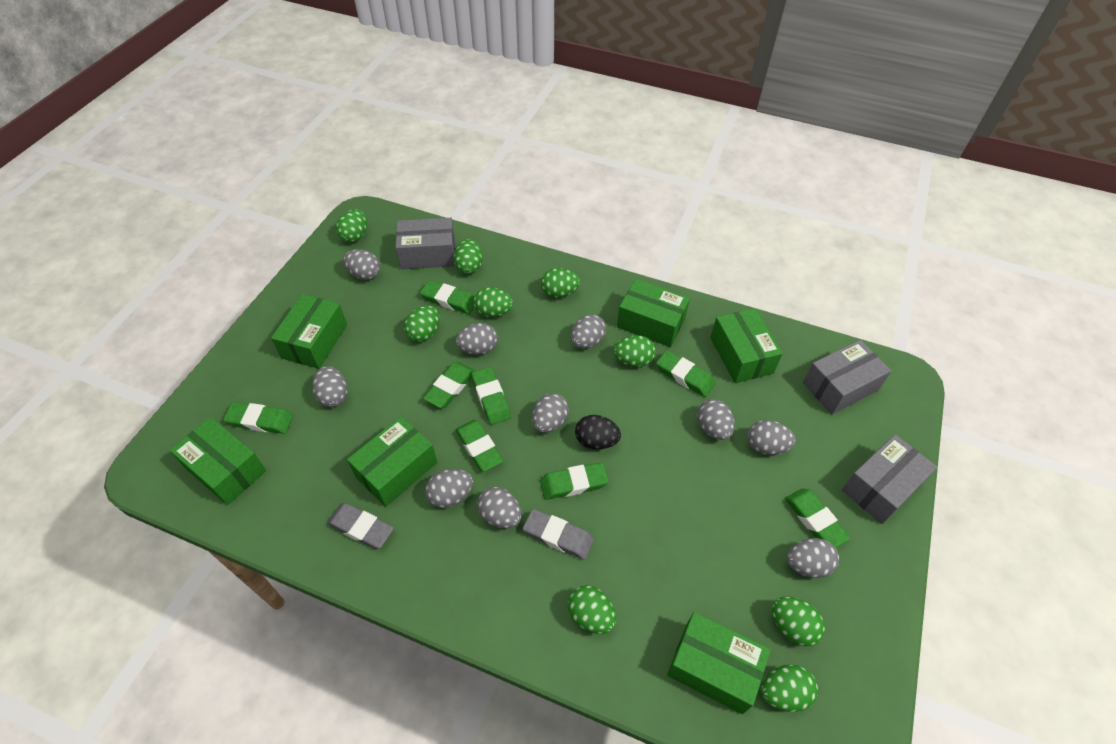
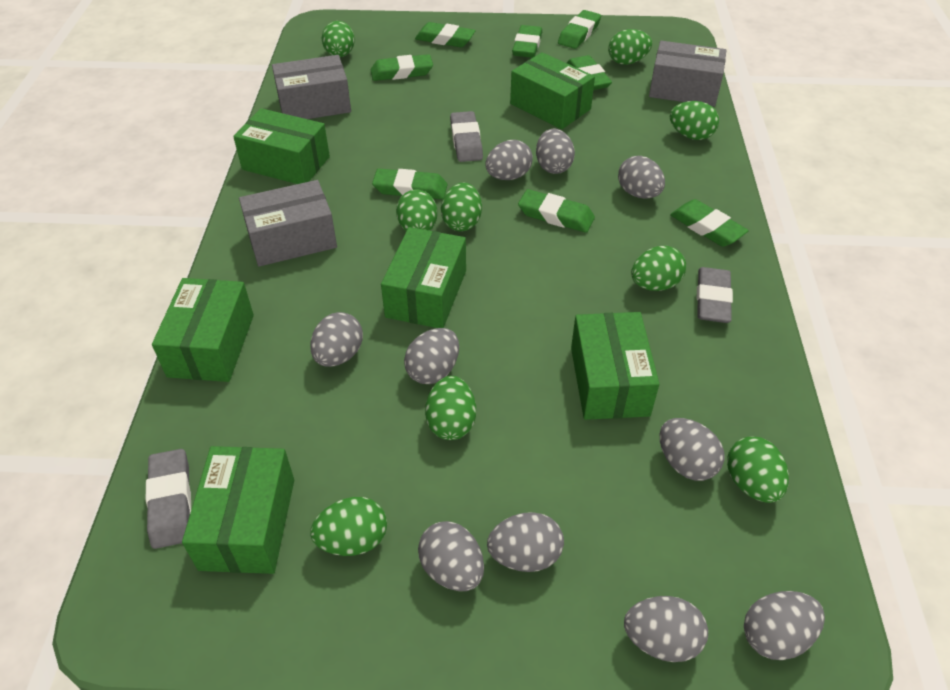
black egg: 1 -> 0
grey eraser: 2 -> 3

